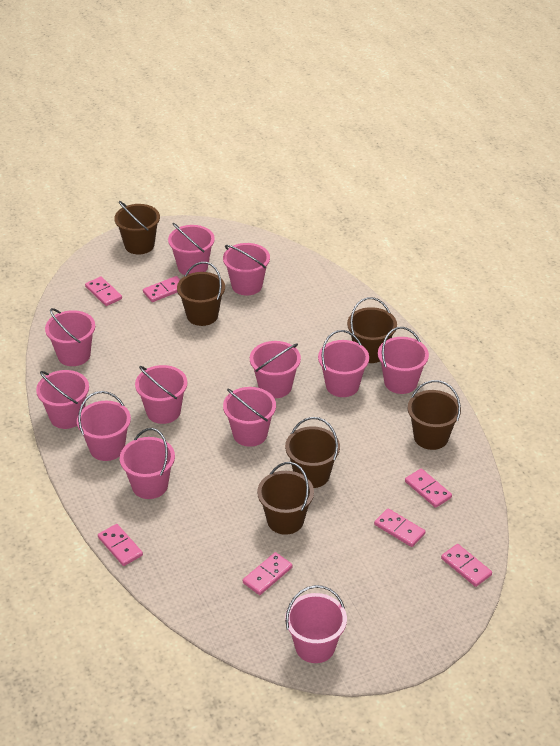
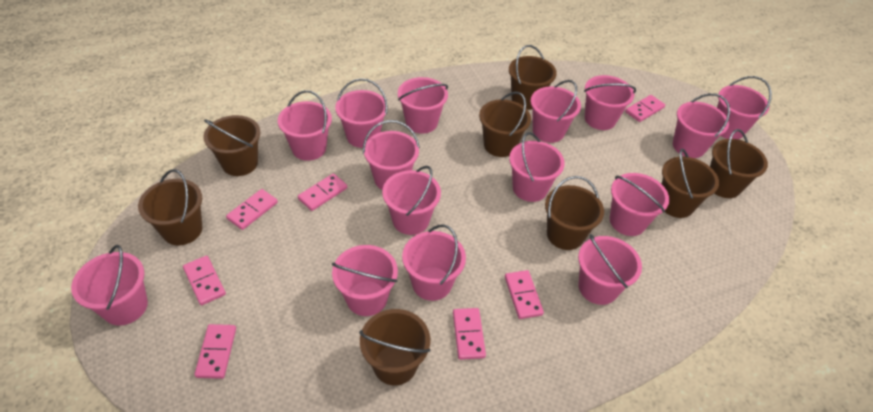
brown bucket: 6 -> 8
pink bucket: 12 -> 15

